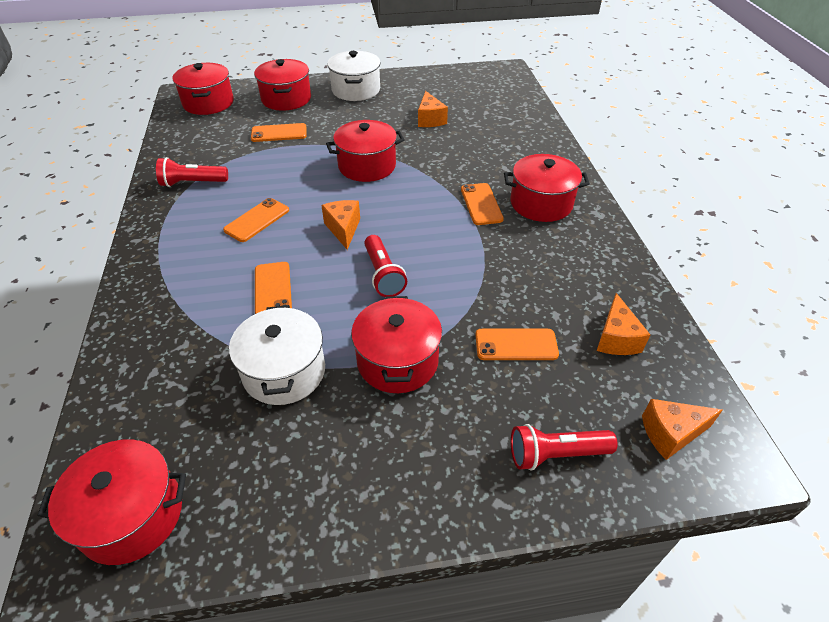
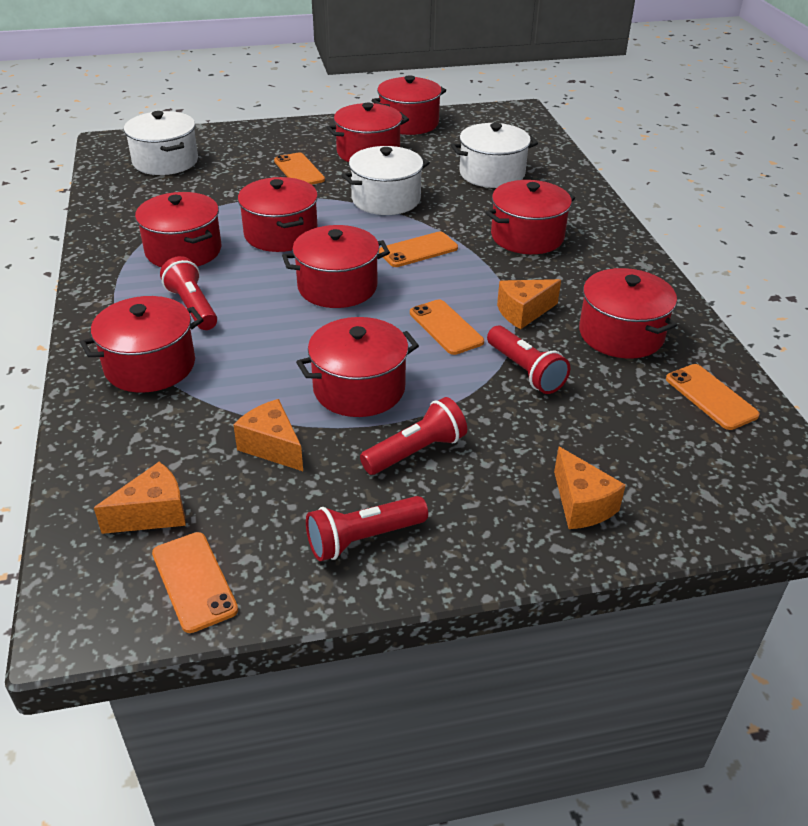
red flashlight: 3 -> 4
red pot: 6 -> 9
white pot: 2 -> 3

